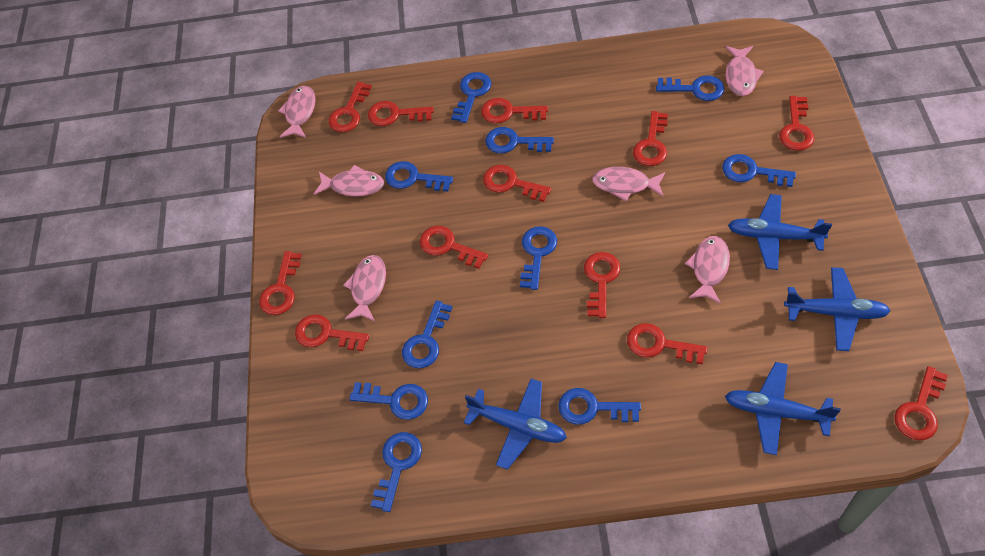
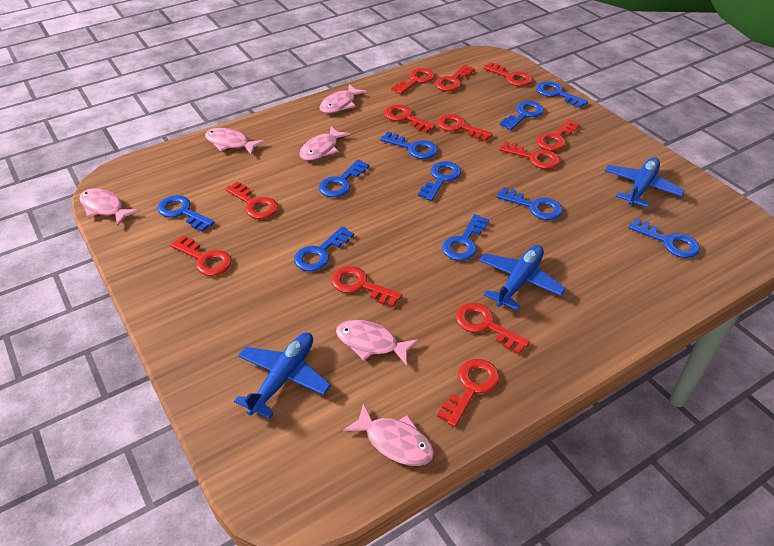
blue plane: 4 -> 3

